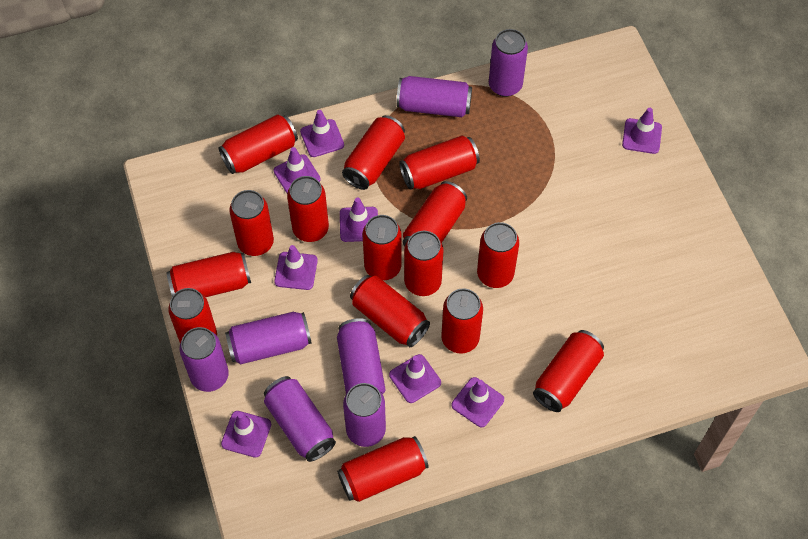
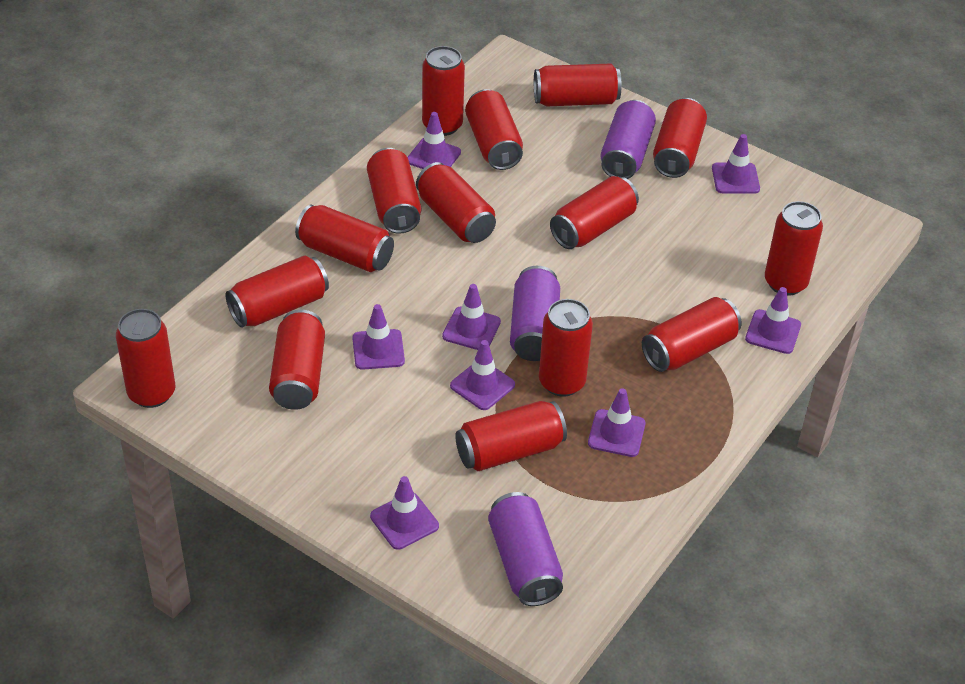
purple can: 7 -> 3

